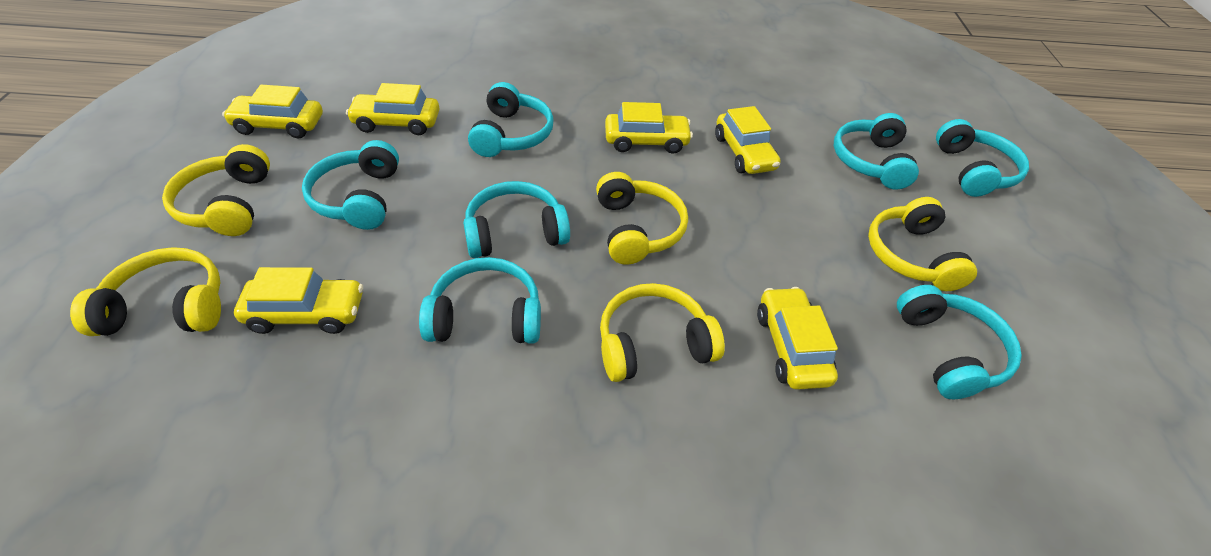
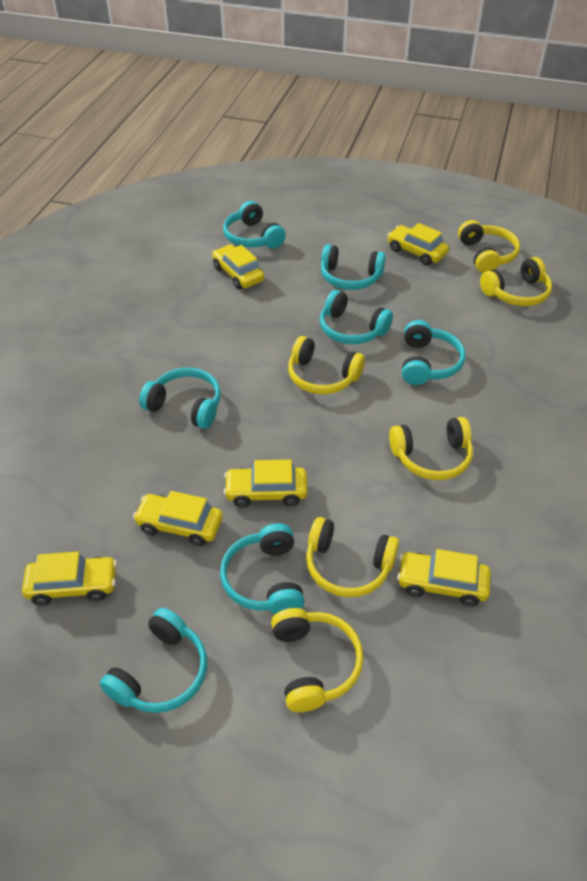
yellow headphones: 5 -> 6

